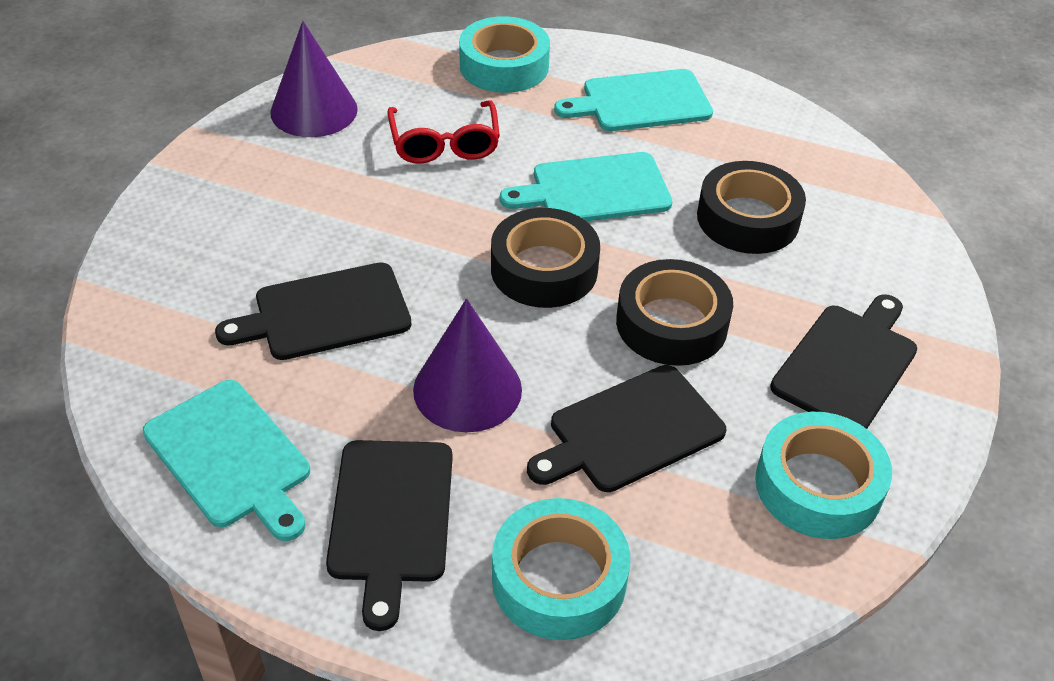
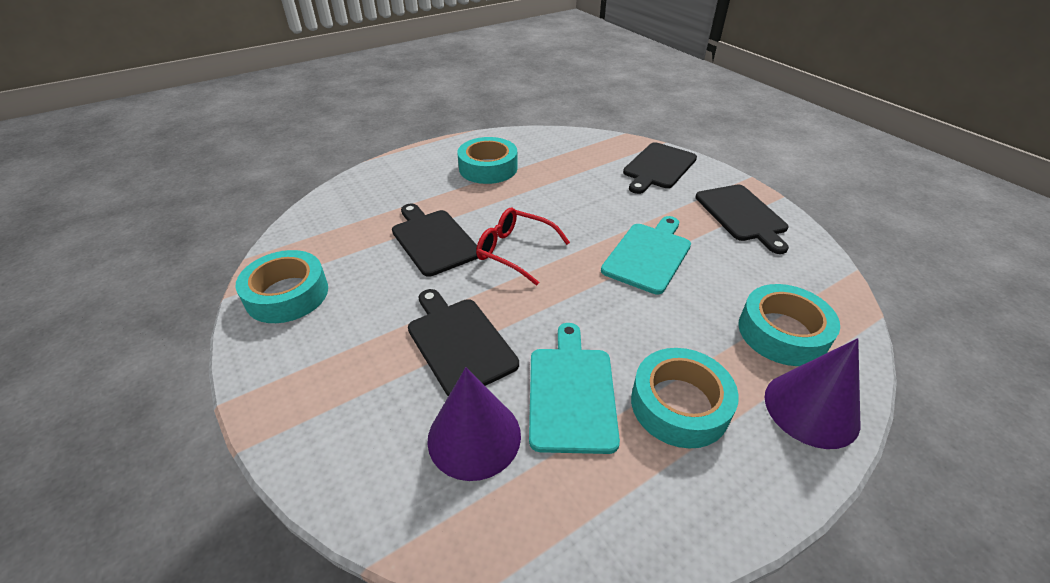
black tape: 3 -> 0
turquoise cutting board: 3 -> 2
turquoise tape: 3 -> 4

